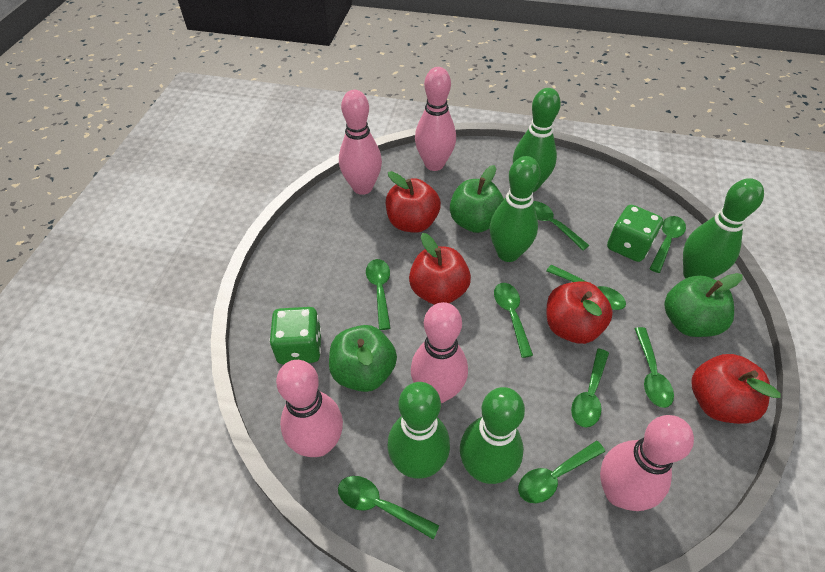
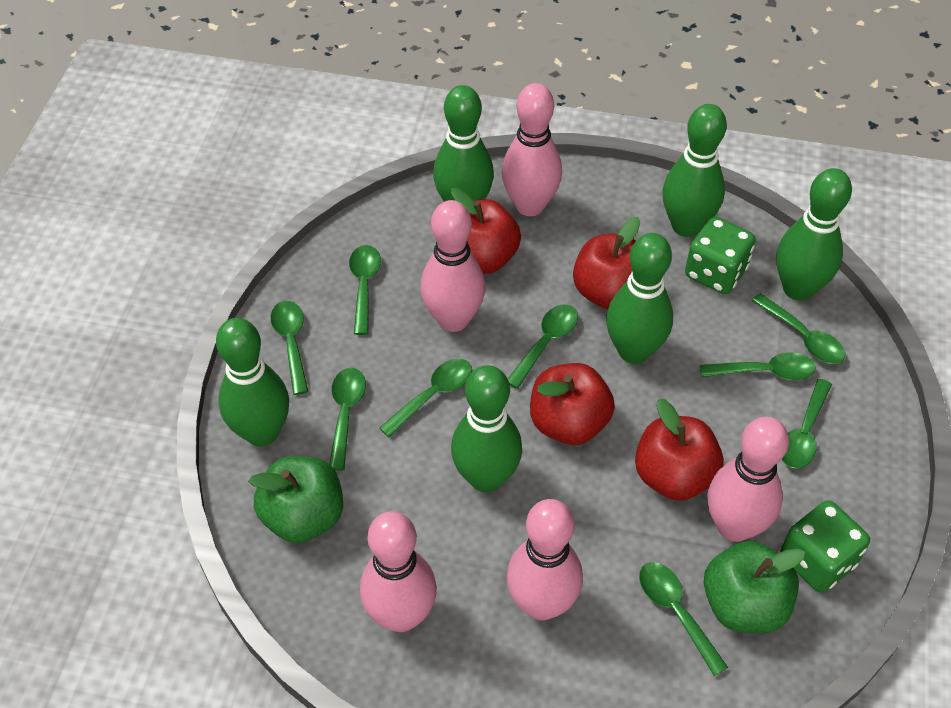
green apple: 3 -> 2
green bowling pin: 5 -> 6

